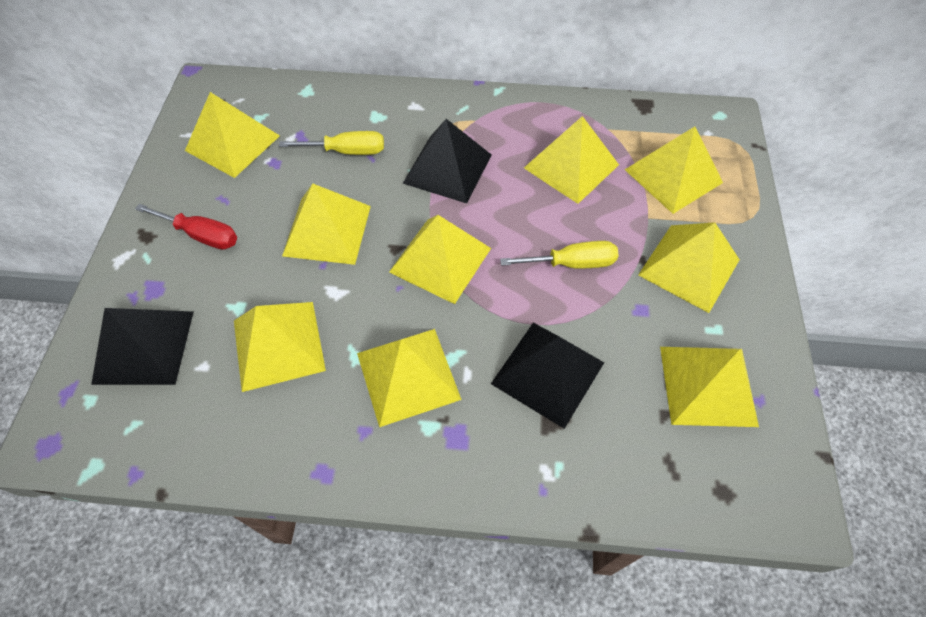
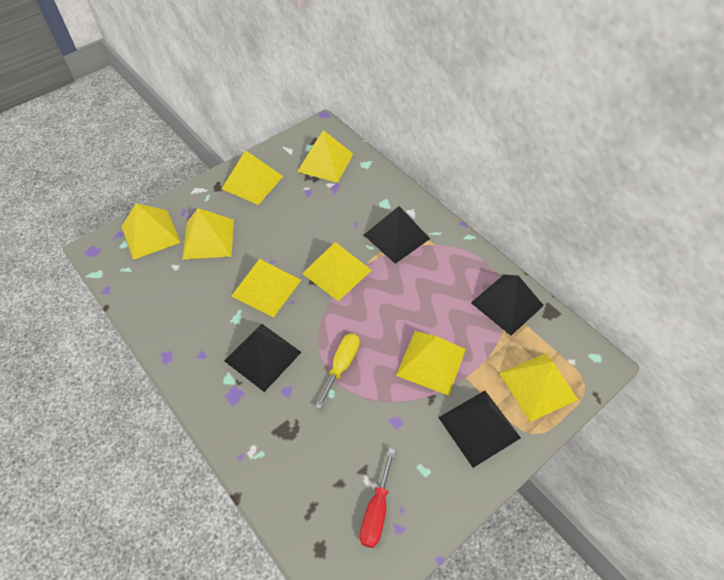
black pyramid: 3 -> 4
yellow pyramid: 9 -> 8
yellow screwdriver: 2 -> 1

